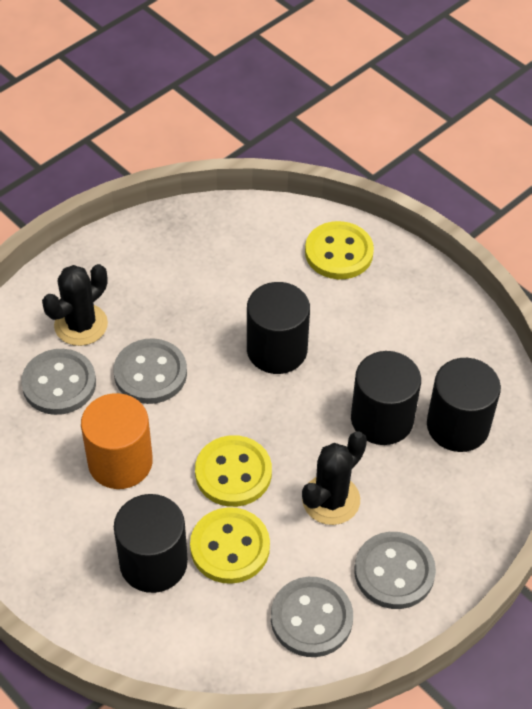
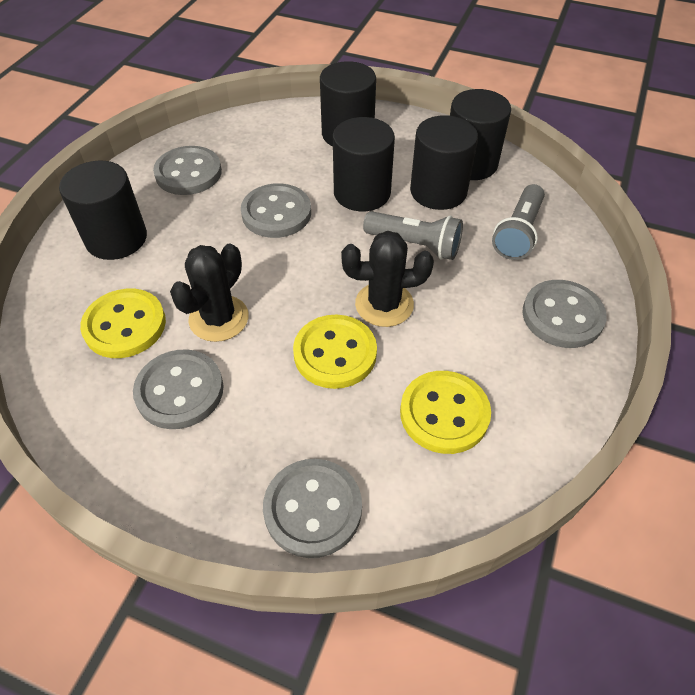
black cylinder: 4 -> 5
grey button: 4 -> 5
grey flashlight: 0 -> 2
orange cylinder: 1 -> 0

